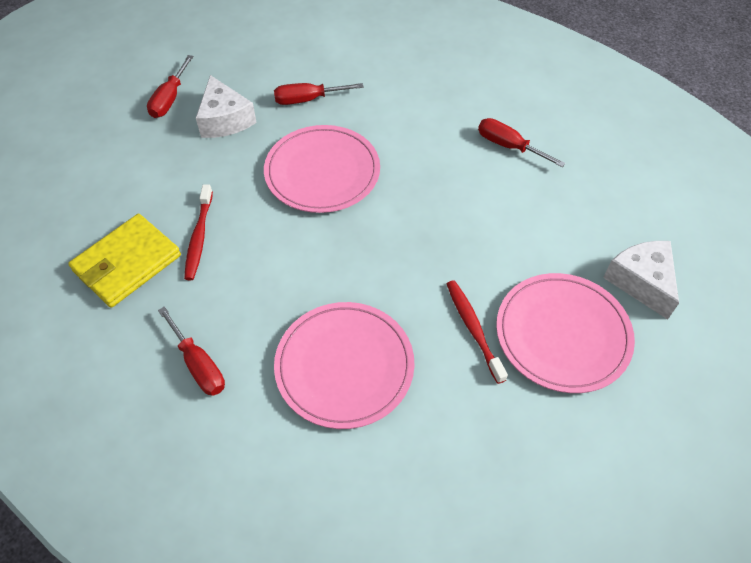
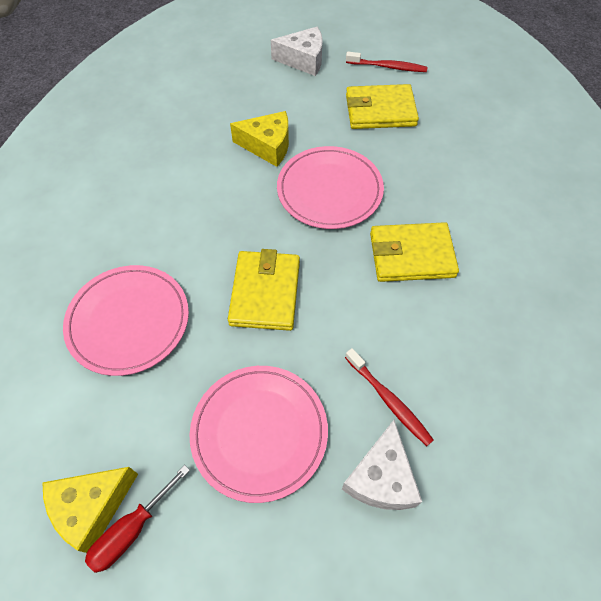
red screwdriver: 4 -> 1
yellow cheese: 0 -> 2
yellow wallet: 1 -> 3

